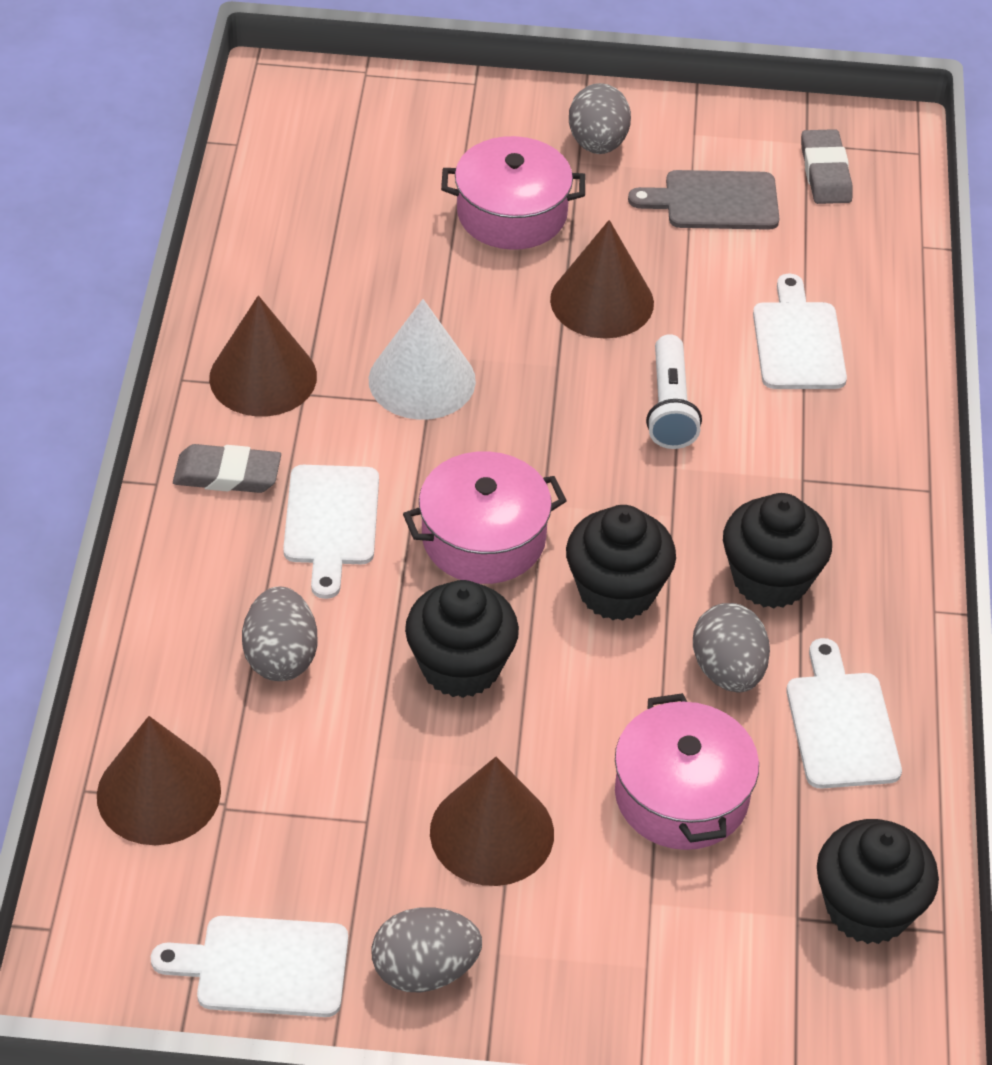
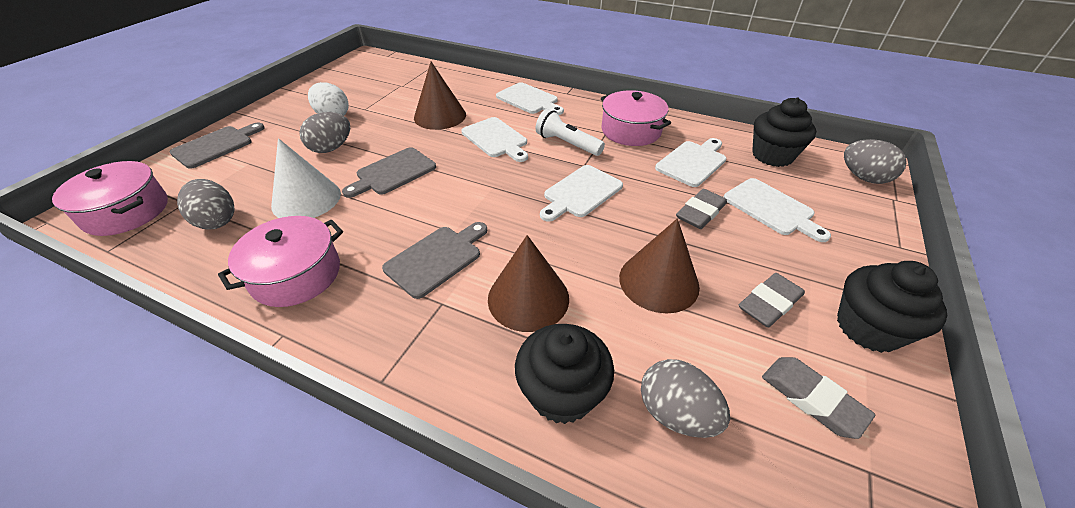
black cupcake: 4 -> 3
brown cone: 4 -> 3
grey cutting board: 1 -> 3
grey eraser: 2 -> 3
white cutting board: 4 -> 5
white egg: 0 -> 1

